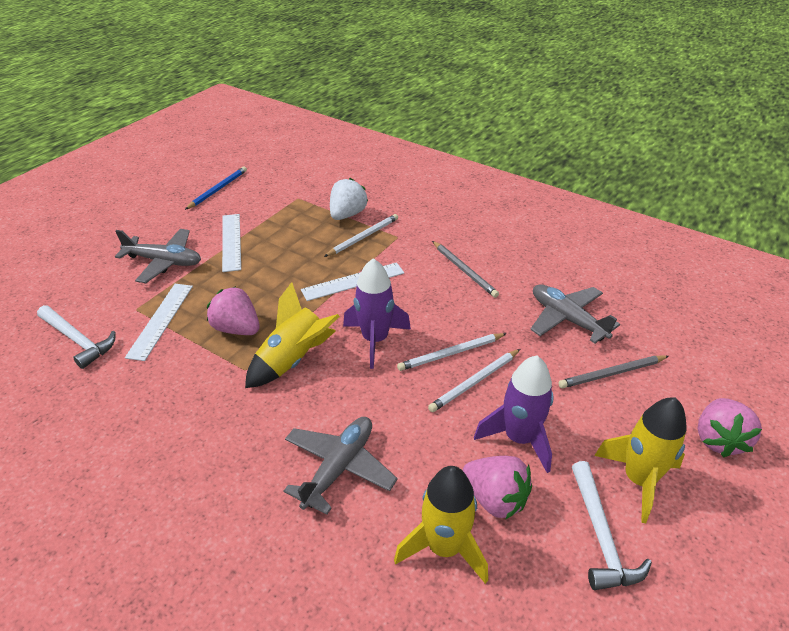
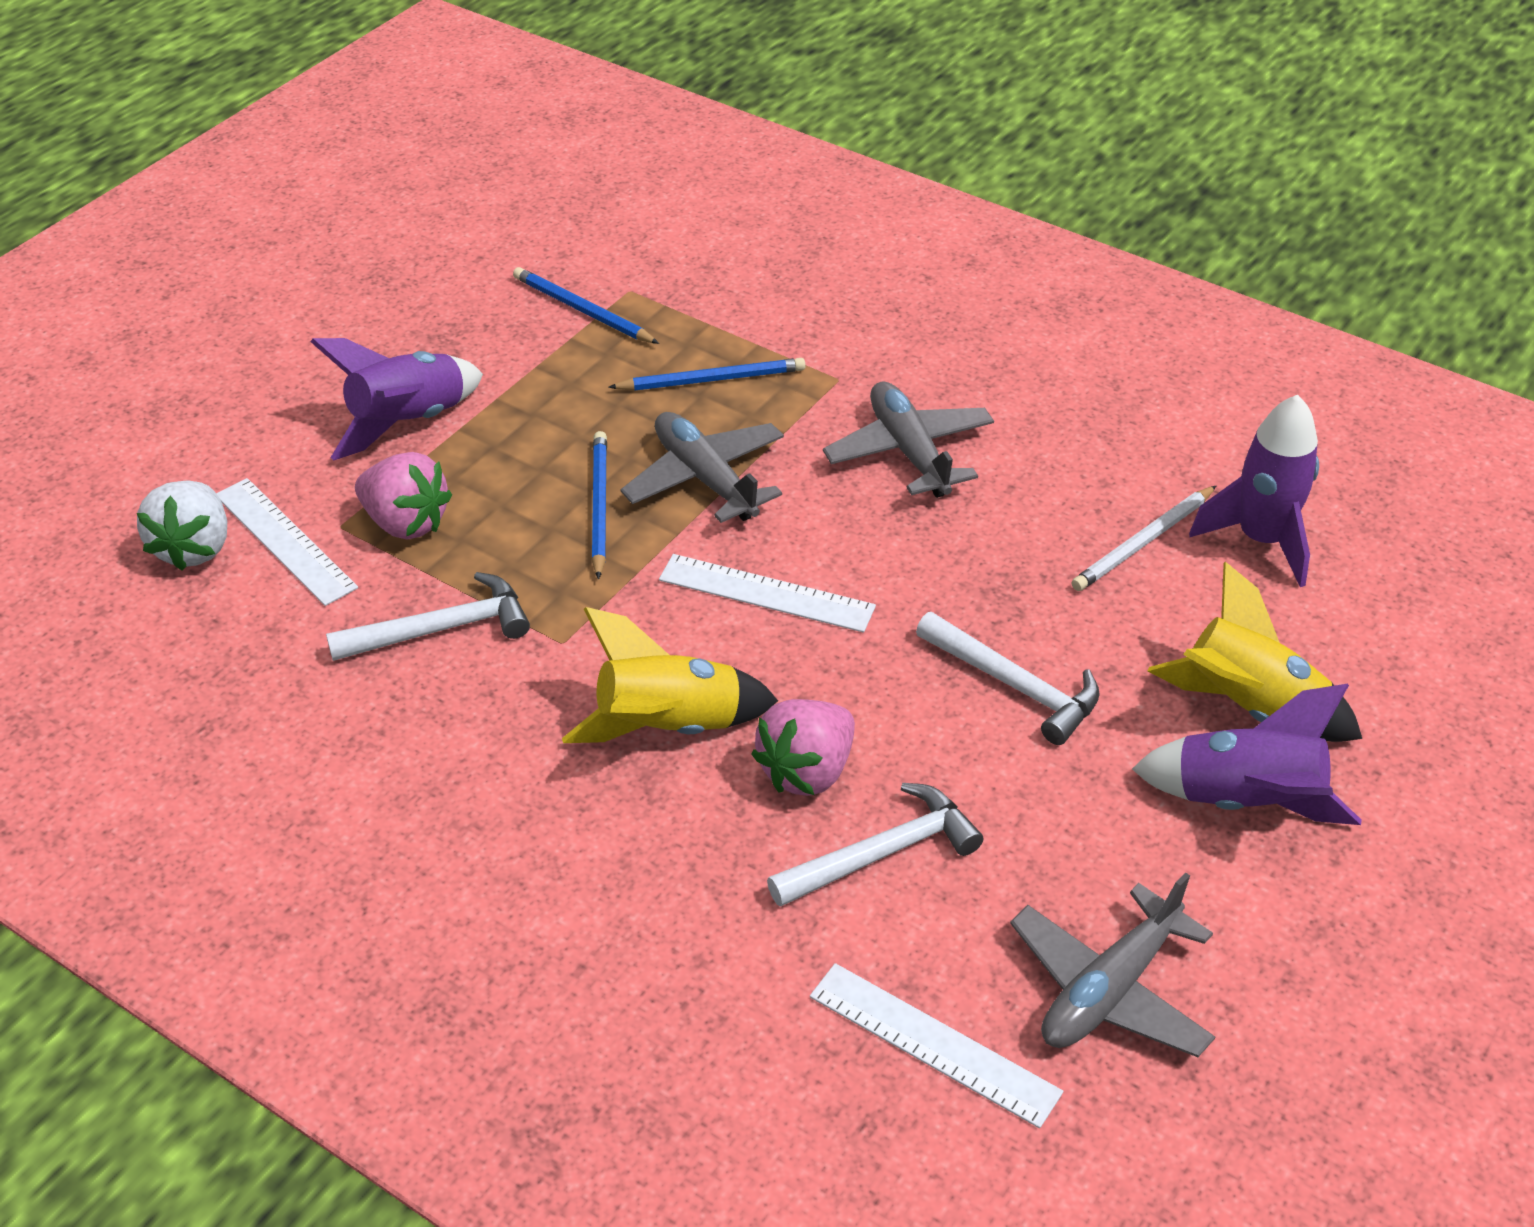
blue pencil: 1 -> 3
grey pencil: 2 -> 0
pink strawberry: 3 -> 2
purple rocket: 2 -> 3
white hammer: 2 -> 3
white pencil: 3 -> 1
yellow rocket: 3 -> 2

